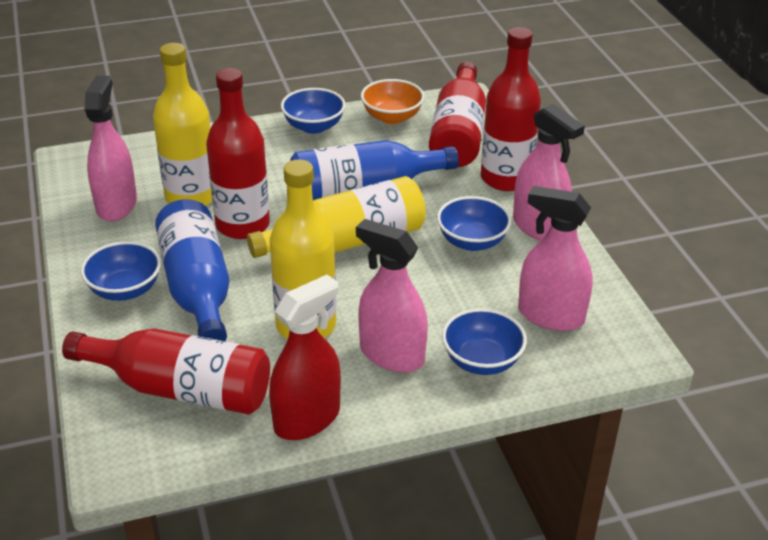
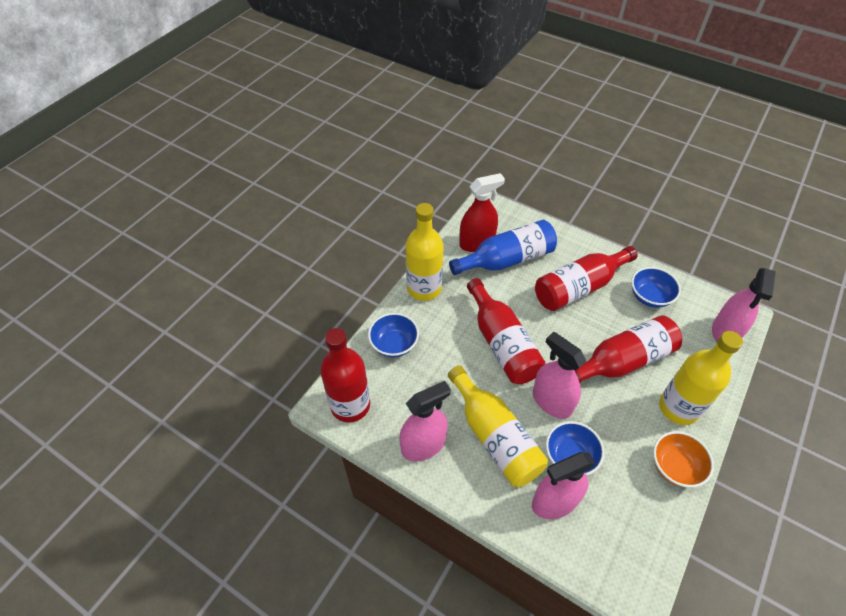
blue bottle: 2 -> 1
blue bowl: 4 -> 3

